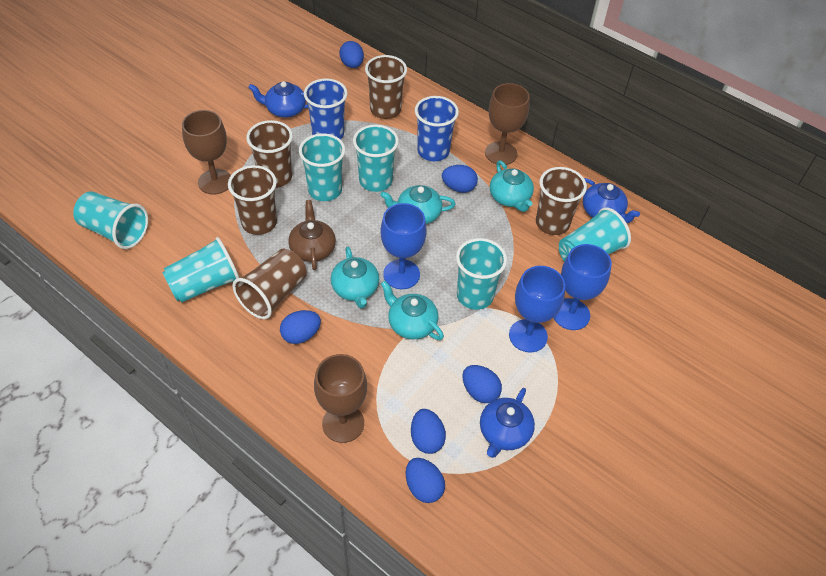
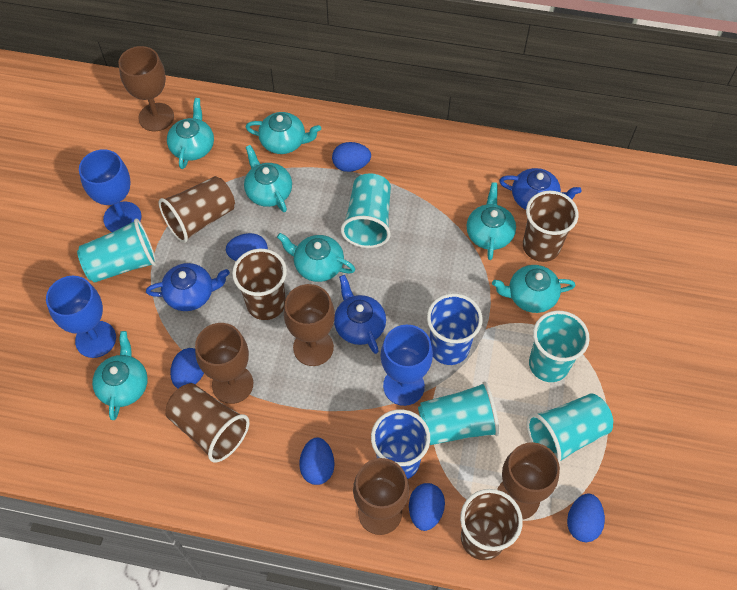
brown goblet: 3 -> 5
brown teapot: 1 -> 0
turquoise cup: 6 -> 5
turquoise teapot: 4 -> 7

